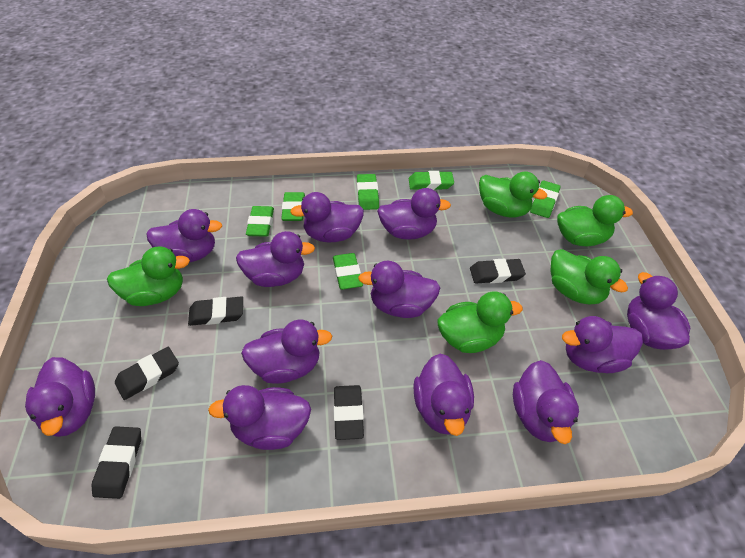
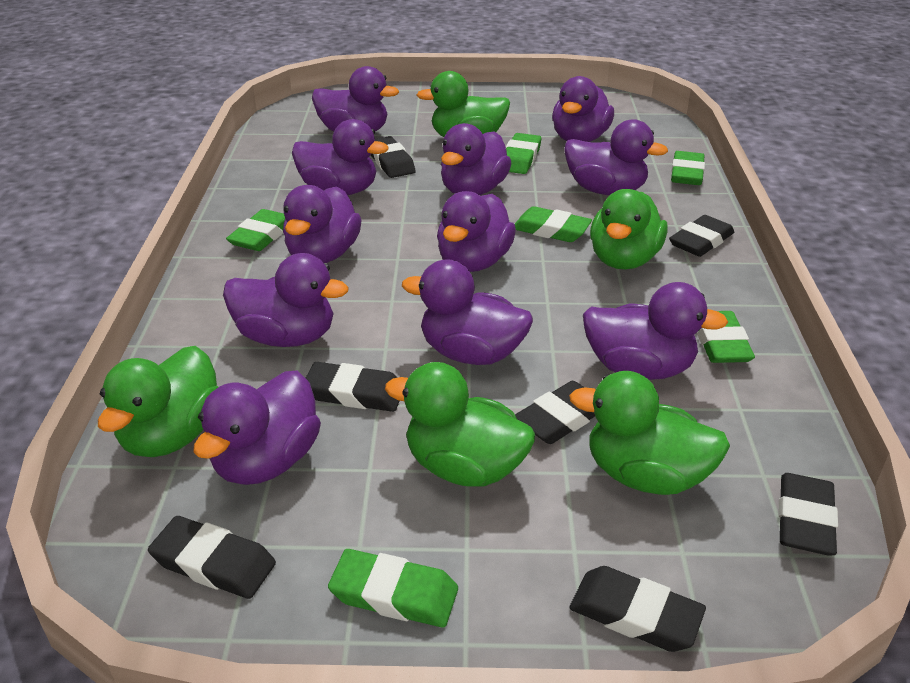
black eraser: 5 -> 7
purple duck: 12 -> 11

